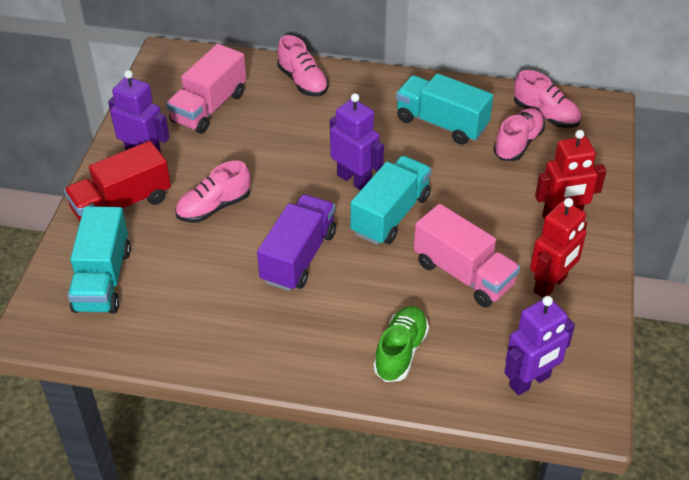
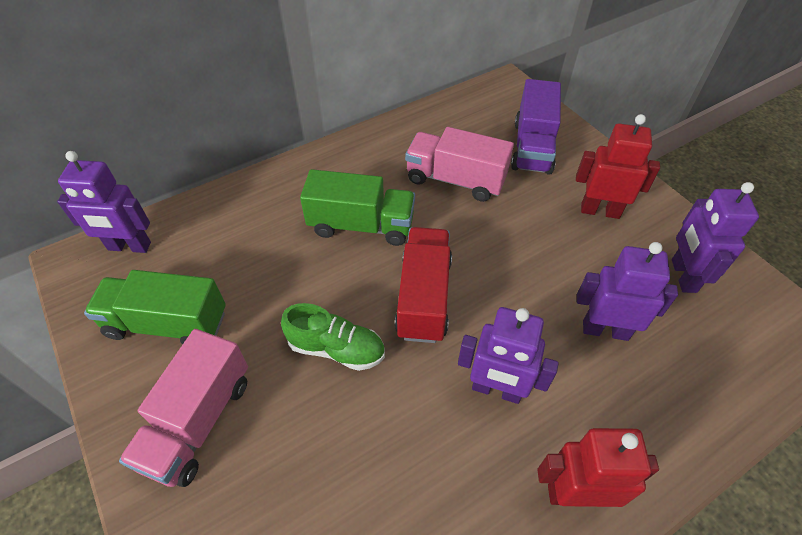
green truck: 0 -> 2
pink shoe: 4 -> 0
purple robot: 3 -> 4
turquoise truck: 3 -> 0

